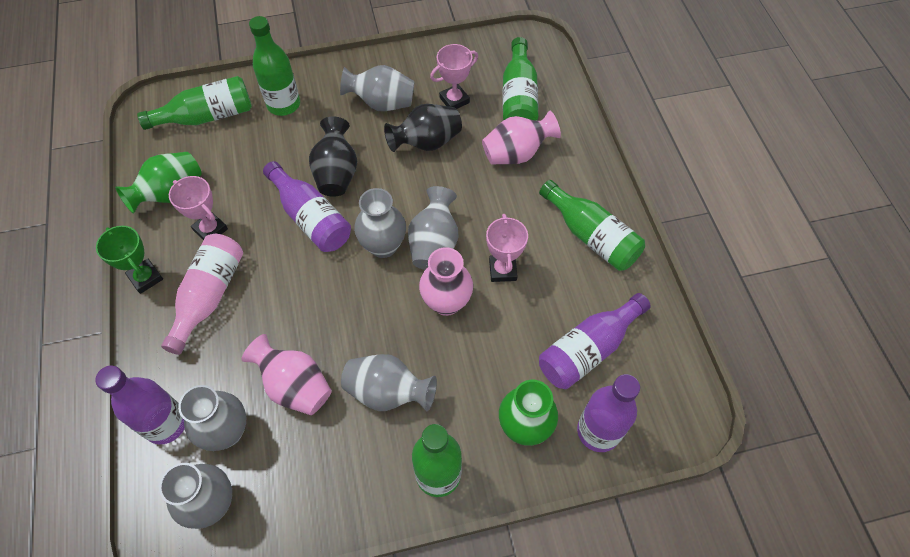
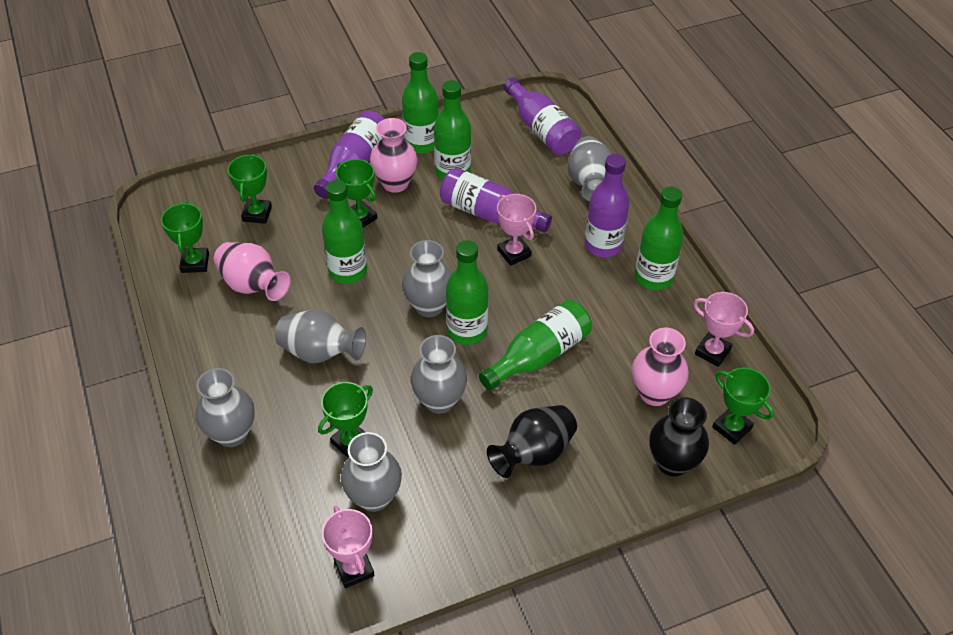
green bottle: 5 -> 6
green trophy: 1 -> 5
green vase: 2 -> 0
pink bottle: 1 -> 0

